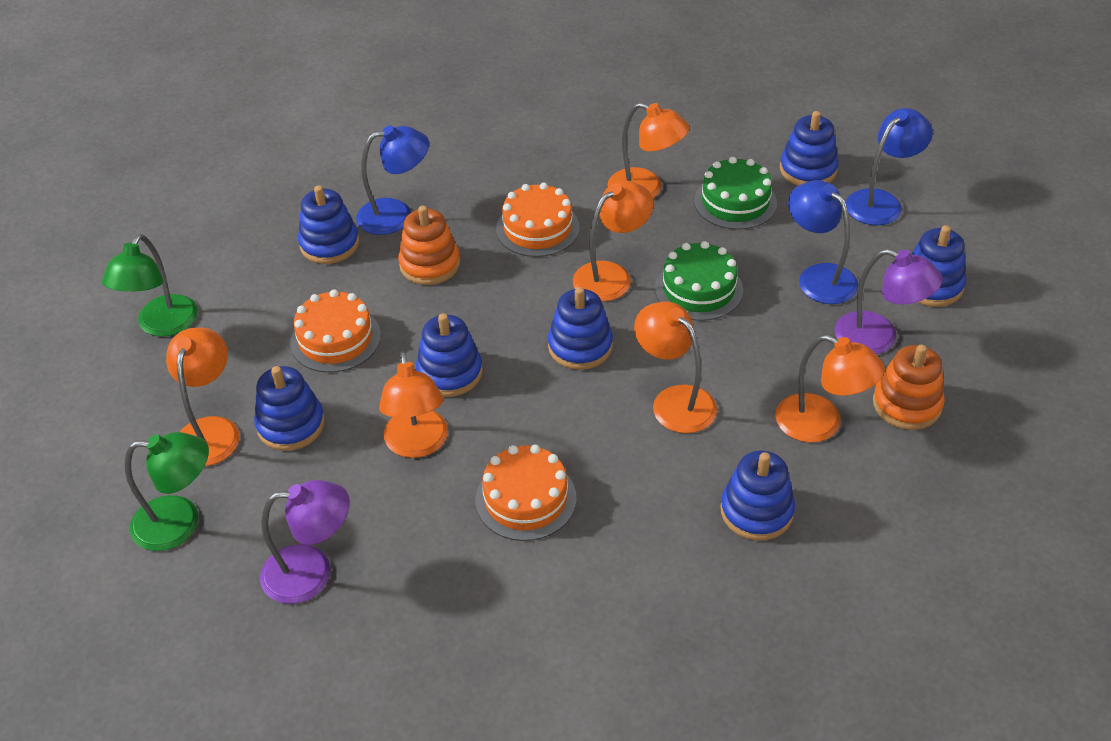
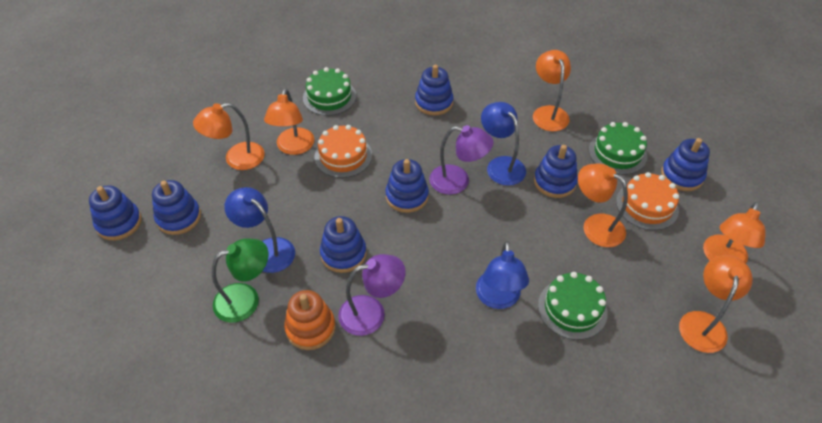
green cake: 2 -> 3
green lamp: 2 -> 1
orange cake: 3 -> 2
orange stacking toy: 2 -> 1

